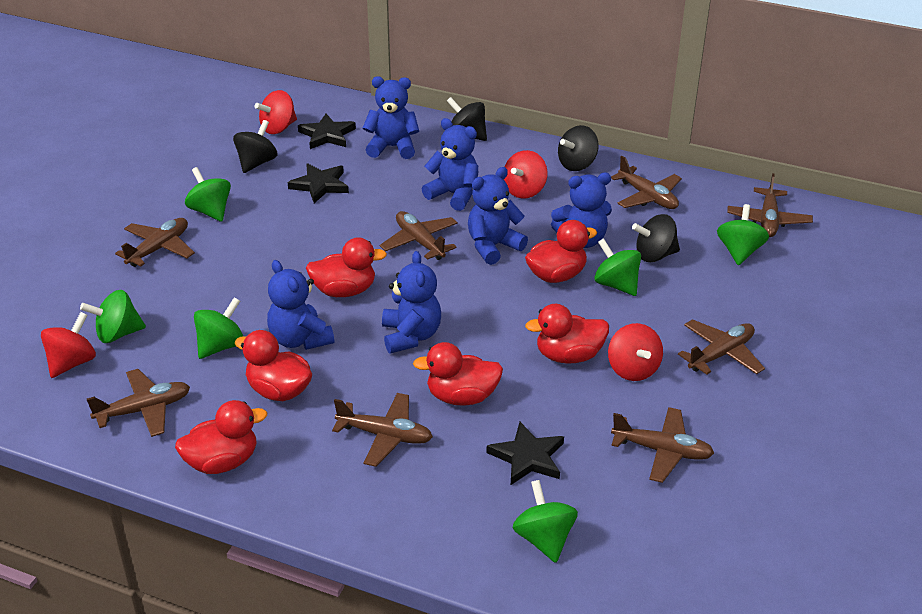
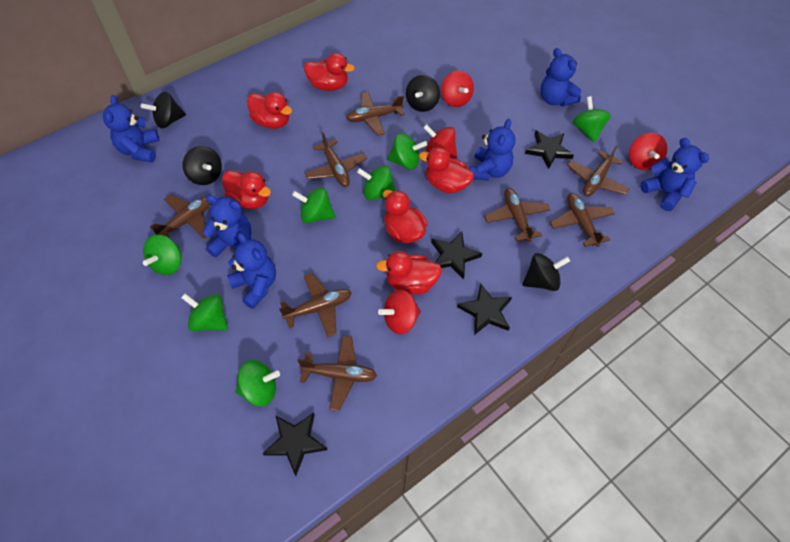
black star: 3 -> 4
green spinning top: 6 -> 7

